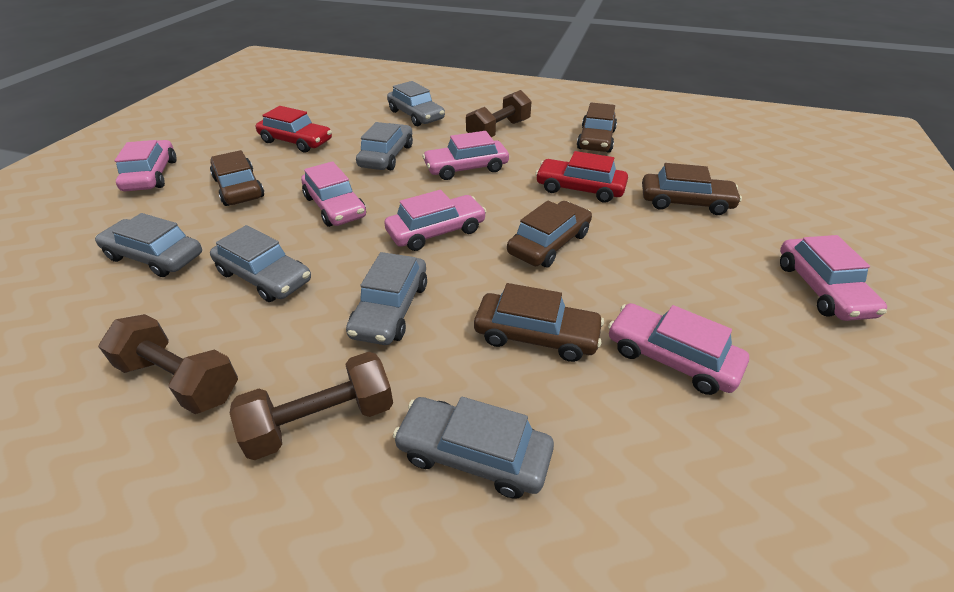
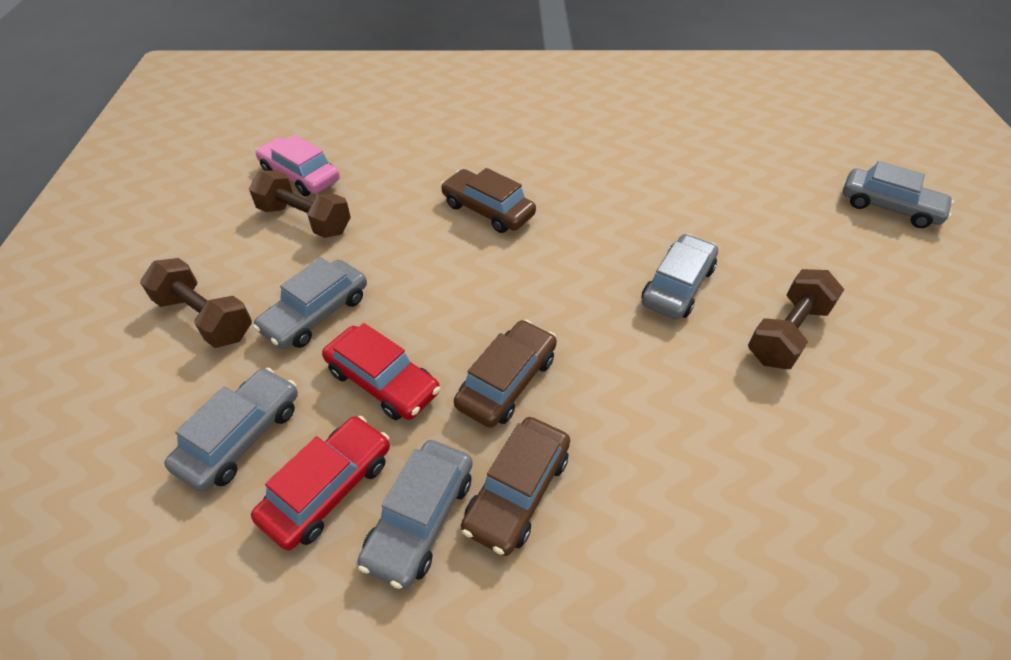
brown car: 5 -> 3
grey car: 6 -> 5
pink car: 6 -> 1

